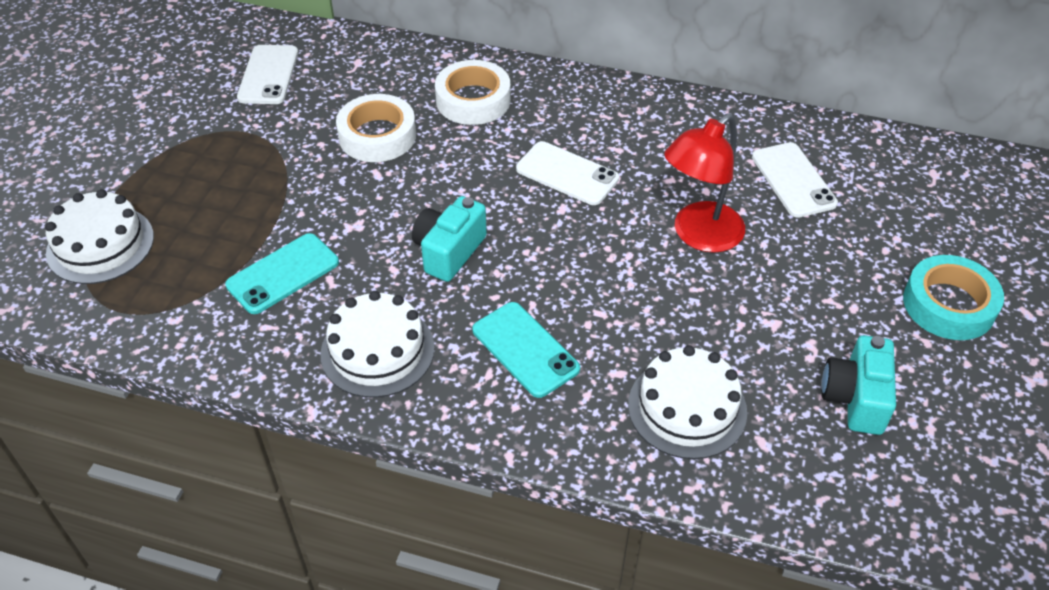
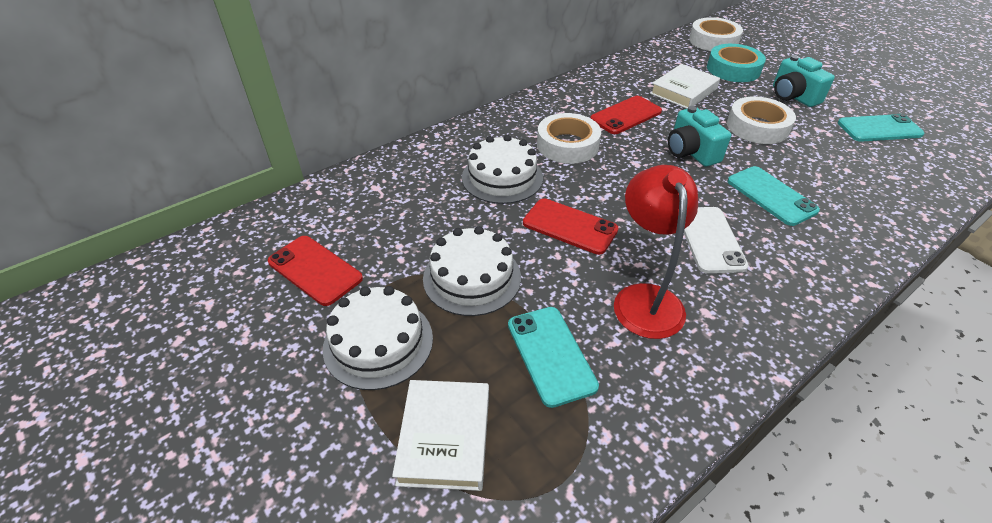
red phone: 0 -> 3
turquoise phone: 2 -> 3
white book: 0 -> 2
white phone: 3 -> 1
white tape: 2 -> 3

